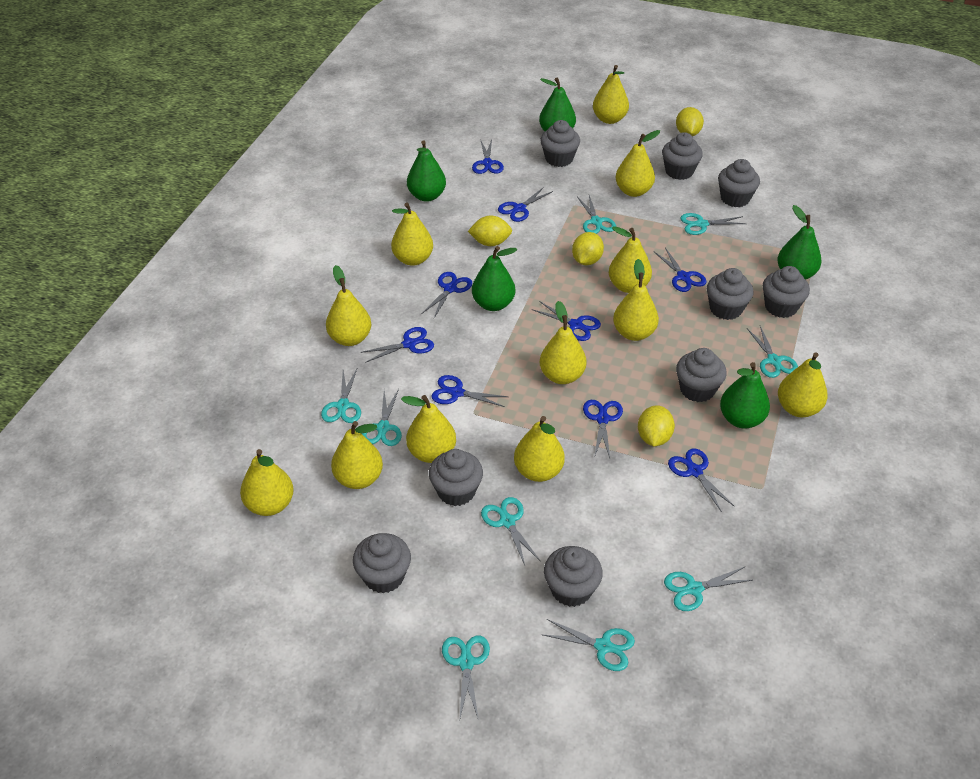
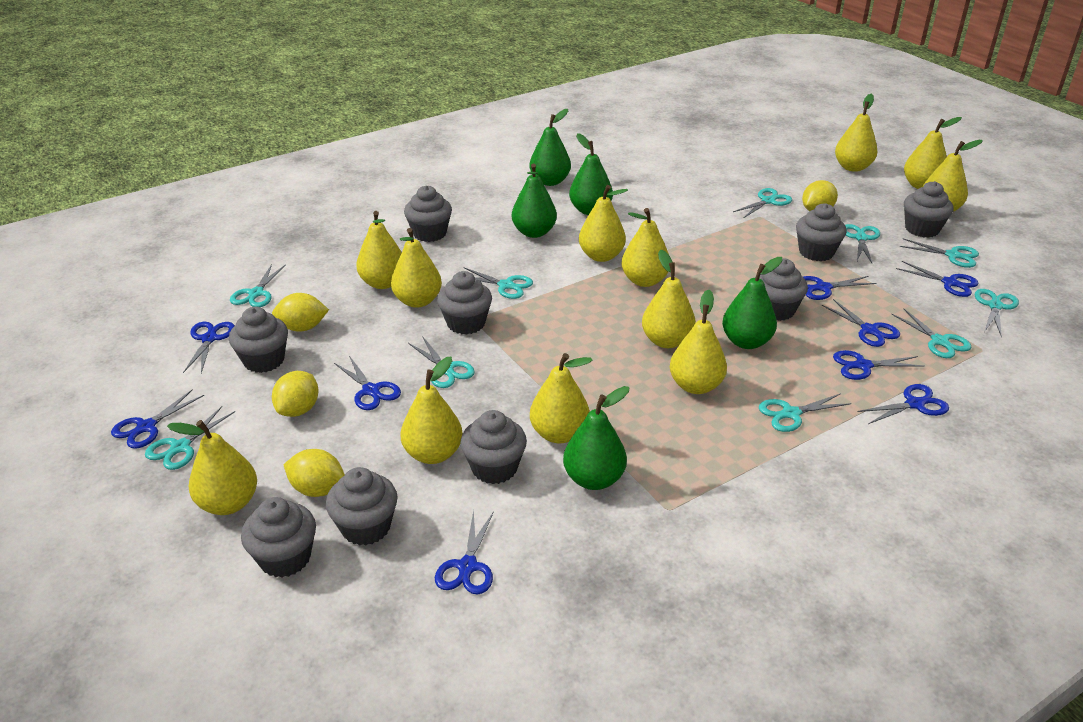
turquoise scissors: 9 -> 10

